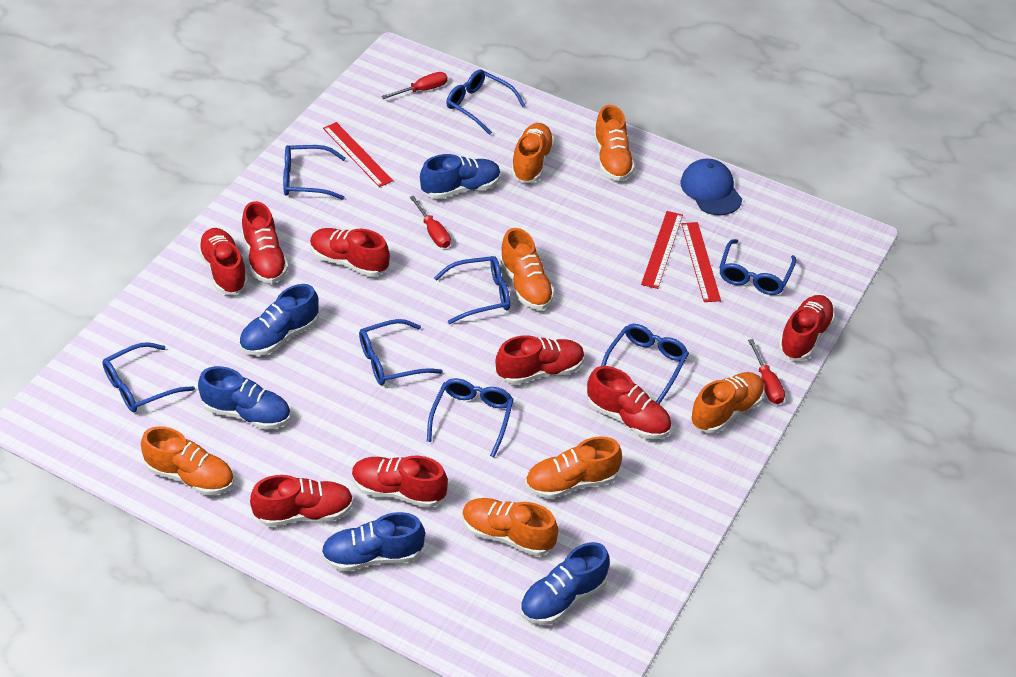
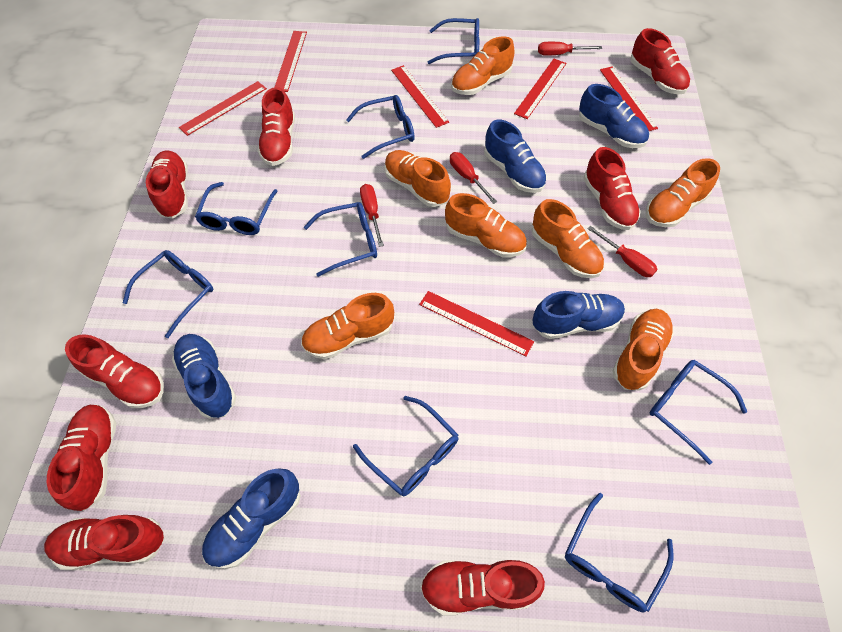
blue cap: 1 -> 0
red ruler: 3 -> 6
red screwdriver: 3 -> 4

